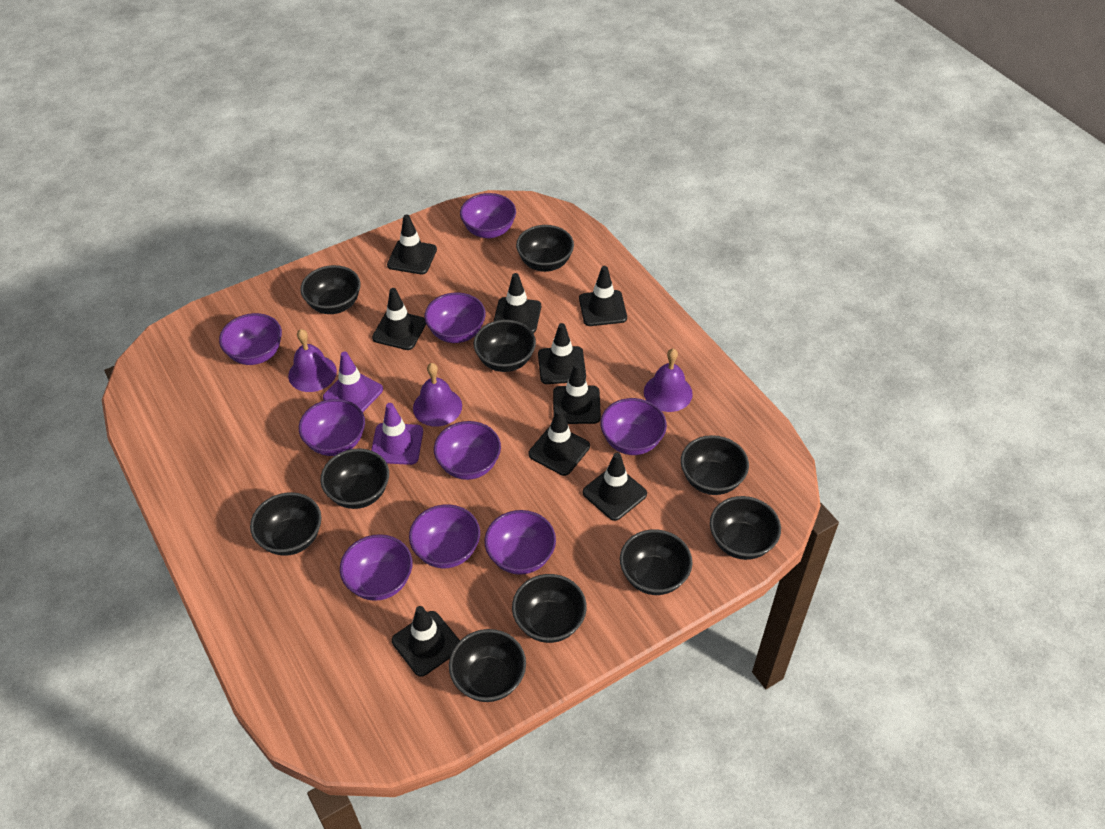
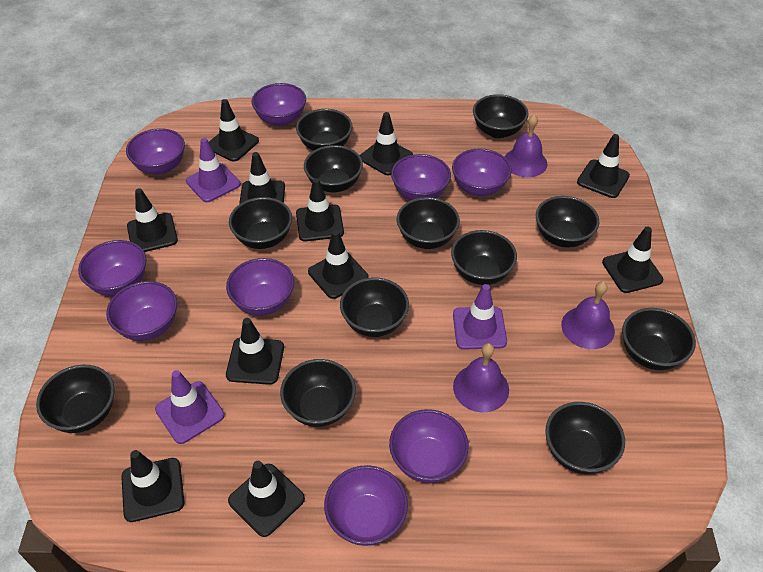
black bowl: 10 -> 12
black traffic cone: 9 -> 11
purple traffic cone: 2 -> 3

